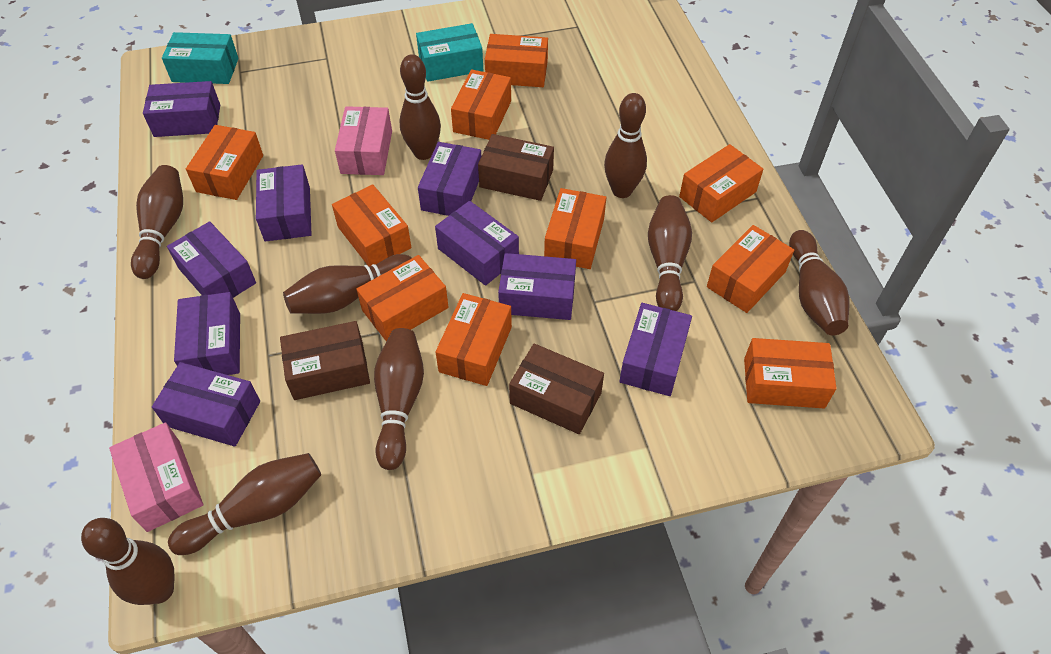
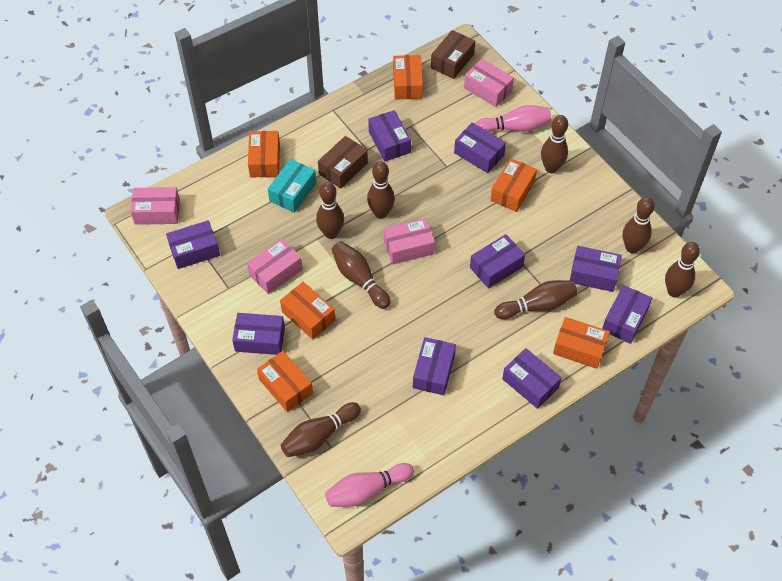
brown bowling pin: 9 -> 8
brown box: 3 -> 2
orange box: 10 -> 6
pink bowling pin: 0 -> 2
pink box: 2 -> 4
turquoise box: 2 -> 1

